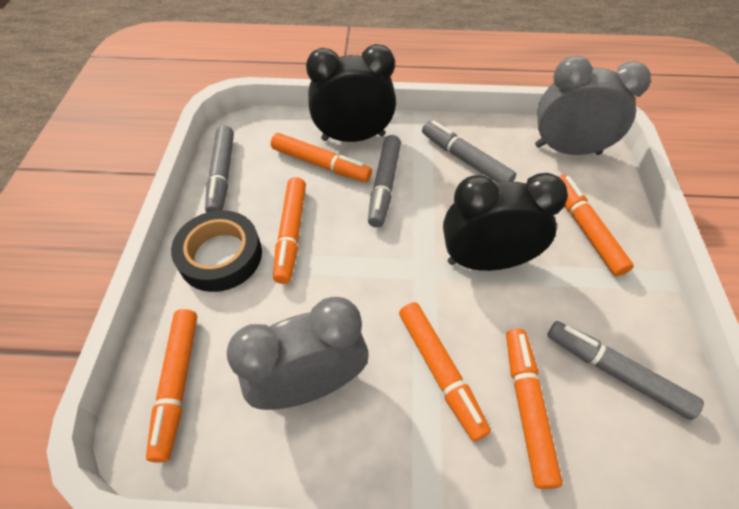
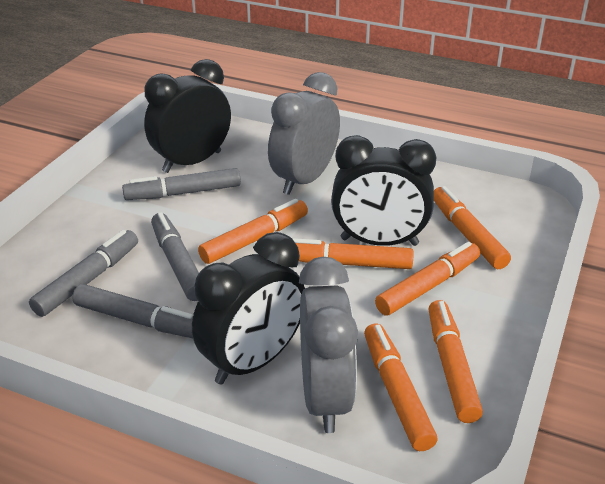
black clock: 2 -> 3
black tape: 1 -> 0

